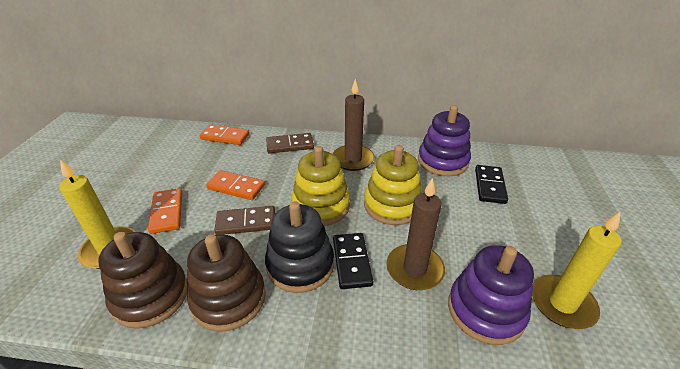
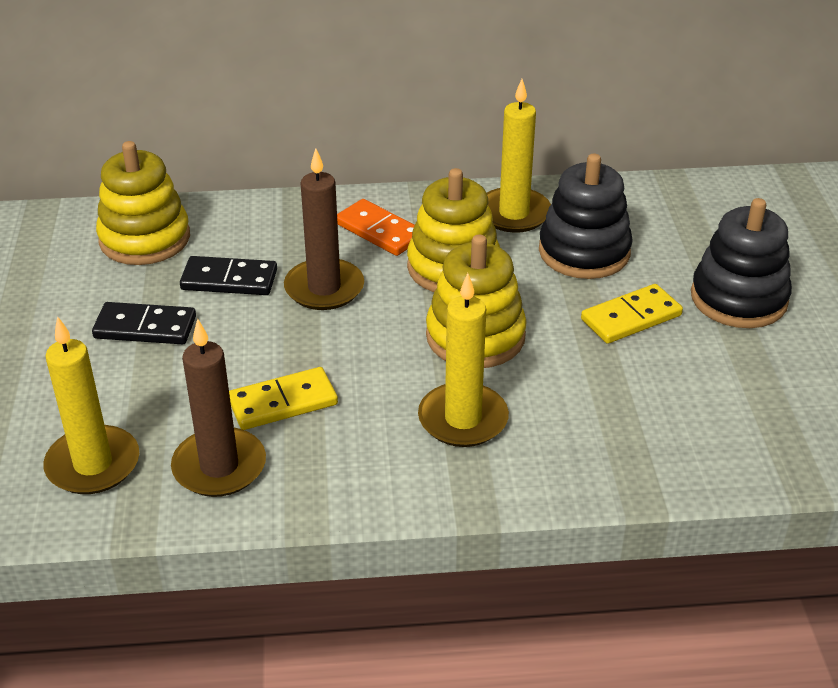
black stacking toy: 1 -> 2
brown domino: 2 -> 0
brown stacking toy: 2 -> 0
orange domino: 3 -> 1
purple stacking toy: 2 -> 0
yellow candle: 2 -> 3
yellow domino: 0 -> 2
yellow stacking toy: 2 -> 3

